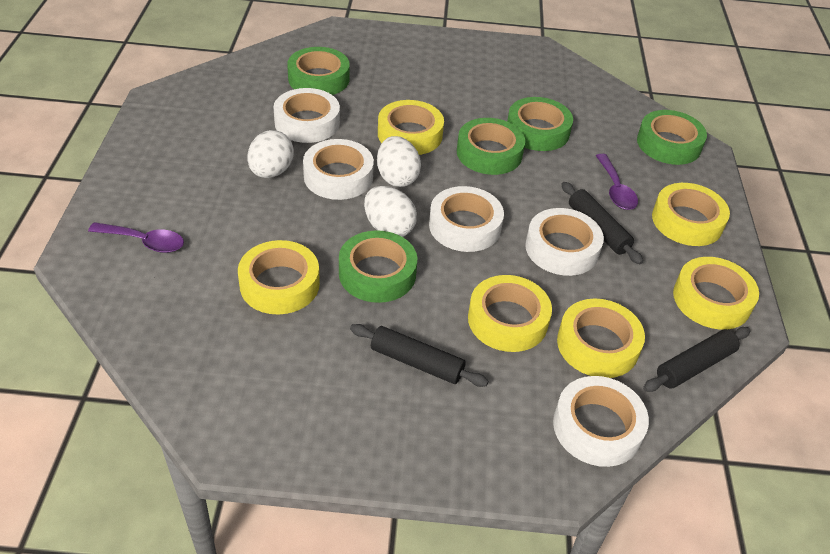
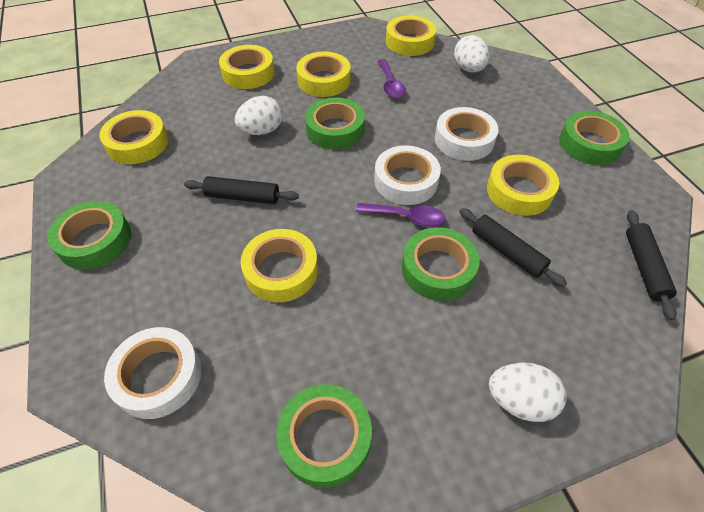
white tape: 5 -> 3

